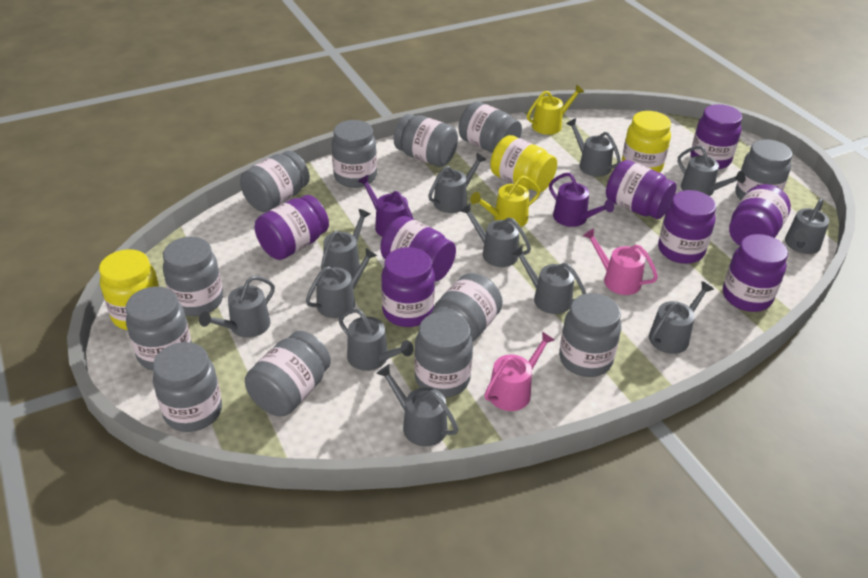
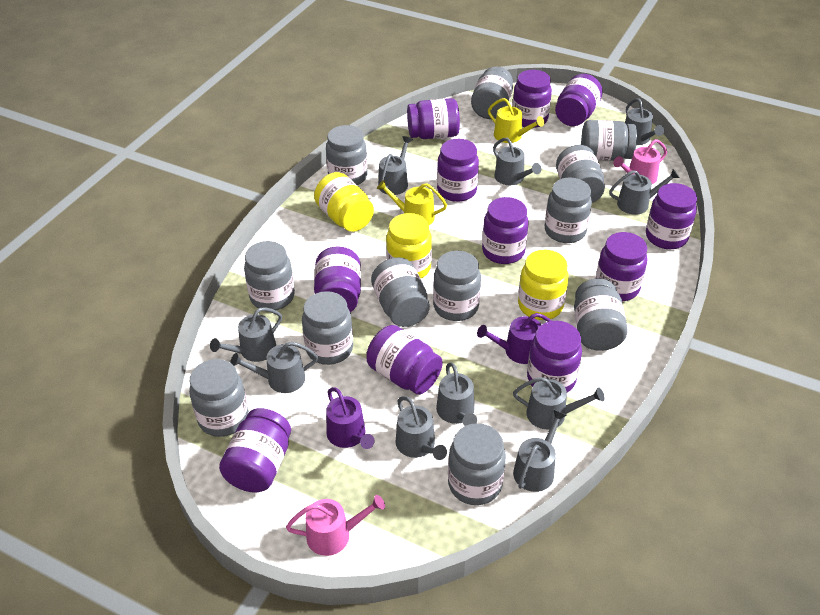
grey watering can: 12 -> 10
purple jar: 8 -> 11

